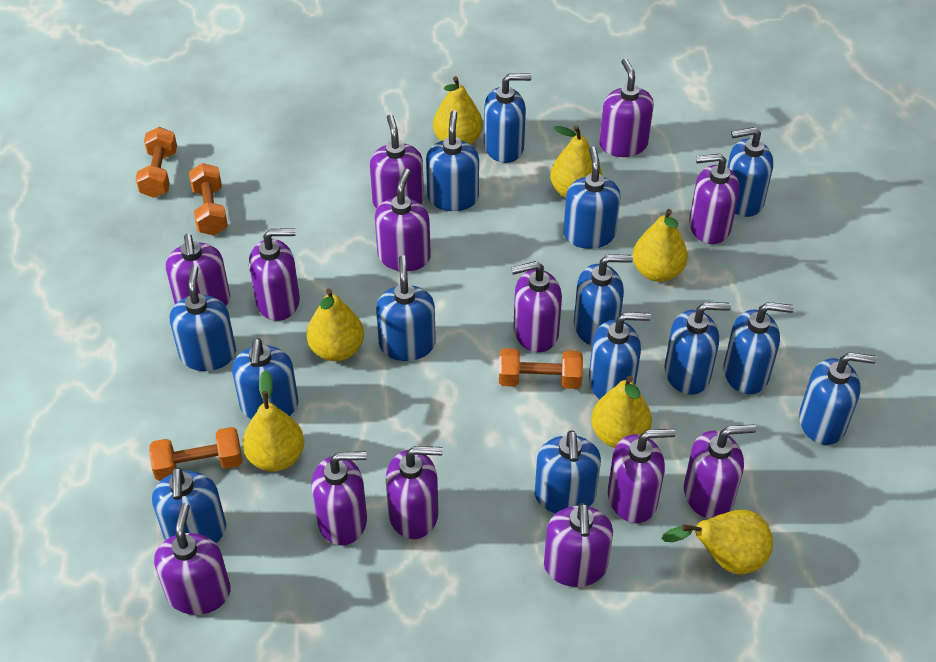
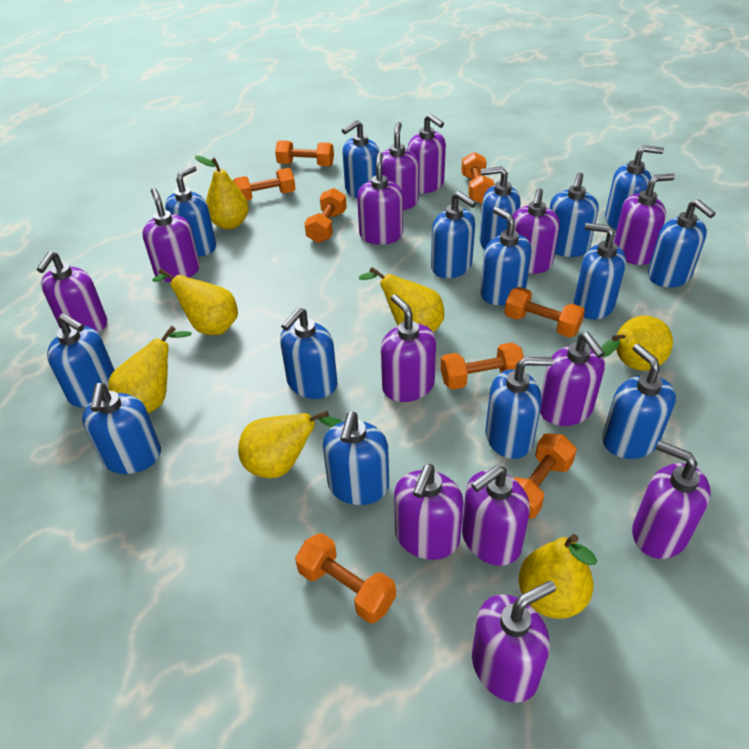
blue soap dispenser: 14 -> 15
orange dumbbell: 4 -> 8

